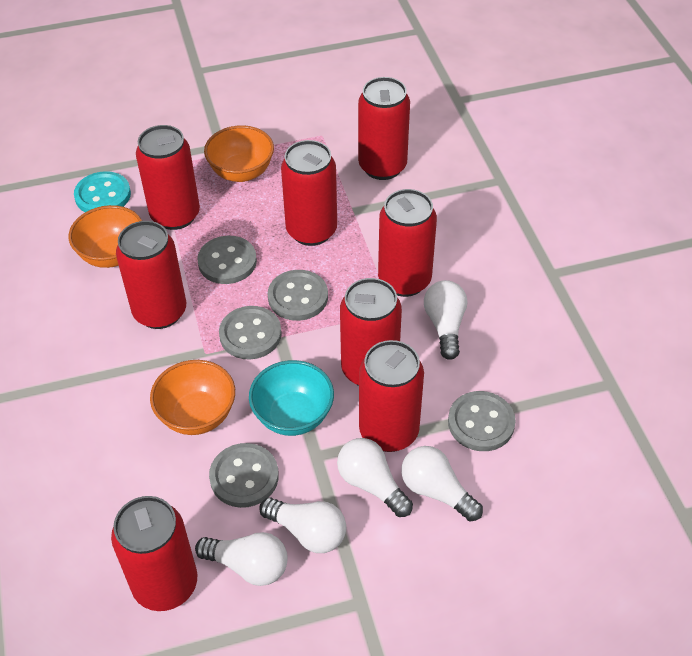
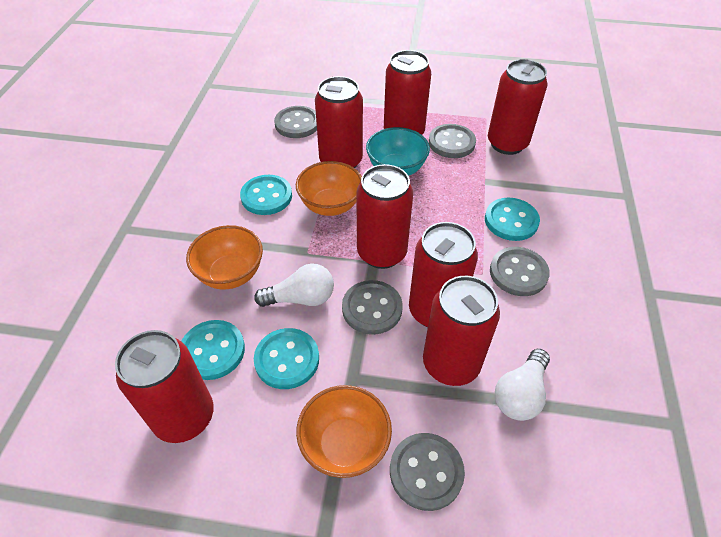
red can: 8 -> 7
turquoise button: 1 -> 4
white light bulb: 5 -> 2

